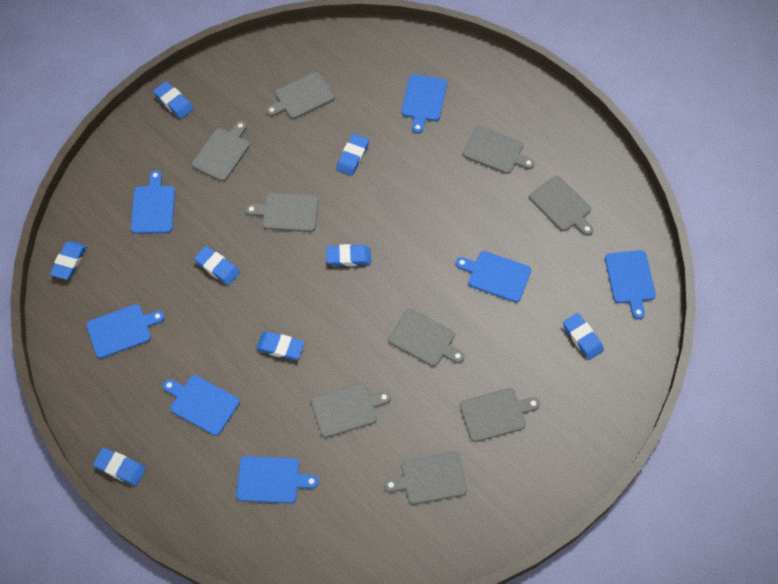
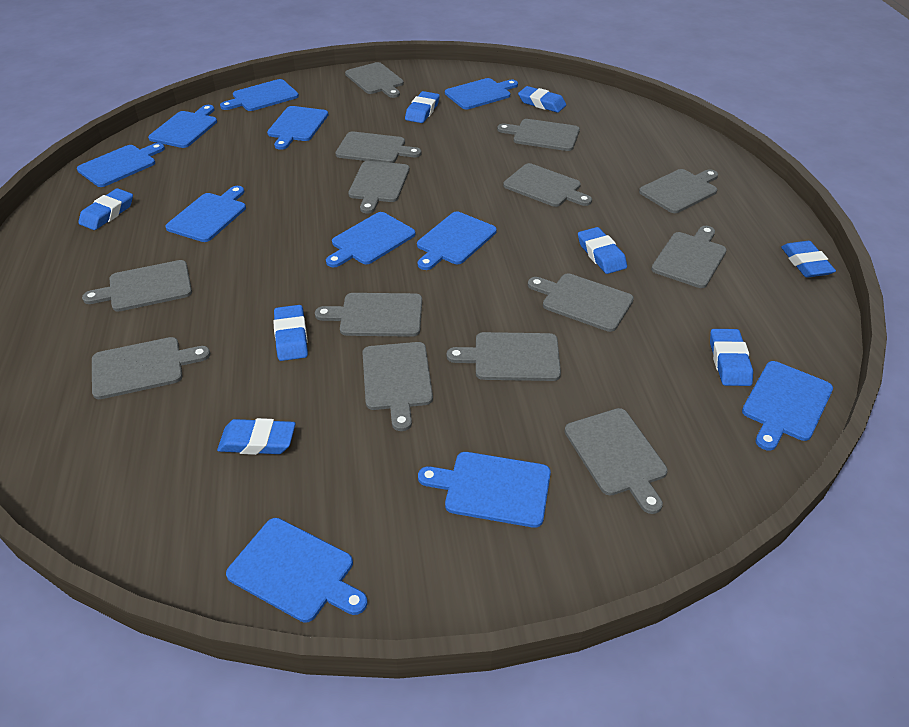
blue cutting board: 7 -> 11
grey cutting board: 9 -> 14

